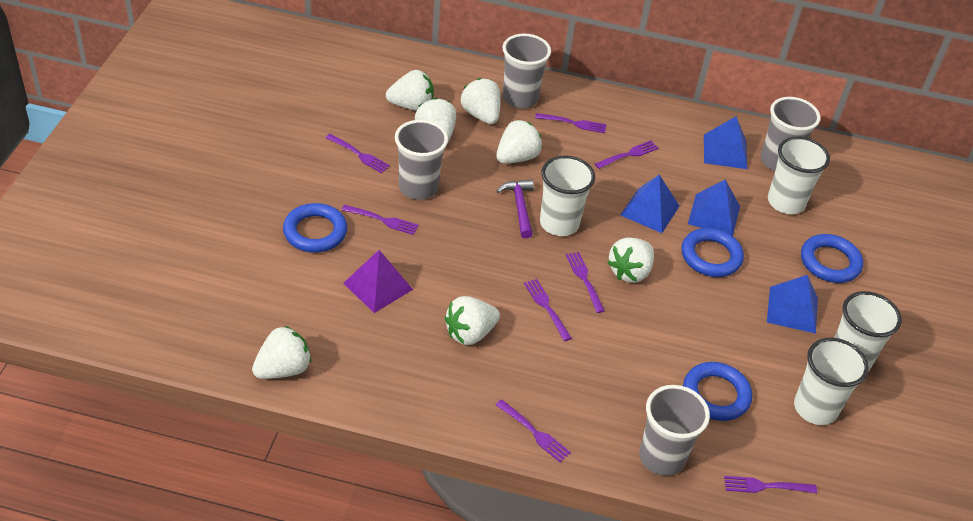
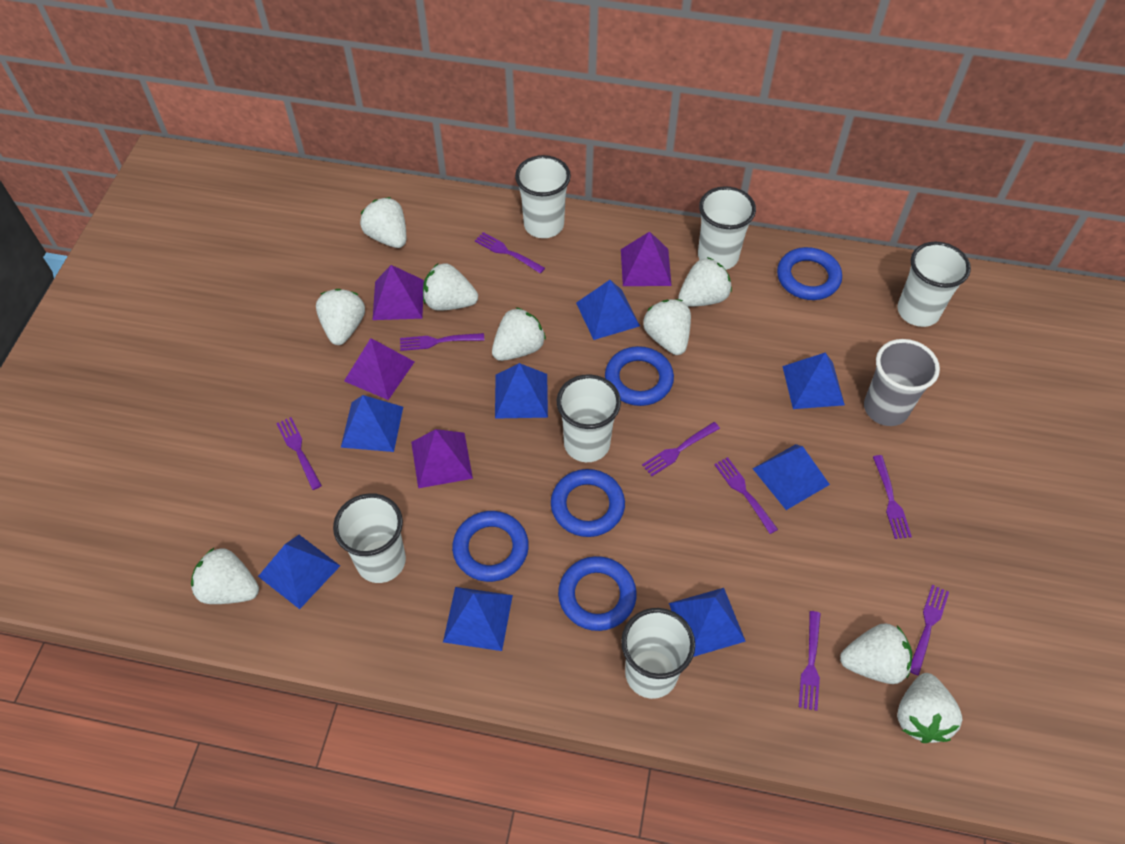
blue pyramid: 4 -> 8
blue ring: 4 -> 5
grey cup: 4 -> 1
purple hammer: 1 -> 0
purple pyramid: 1 -> 4
white cup: 4 -> 6
white strawberry: 7 -> 9

